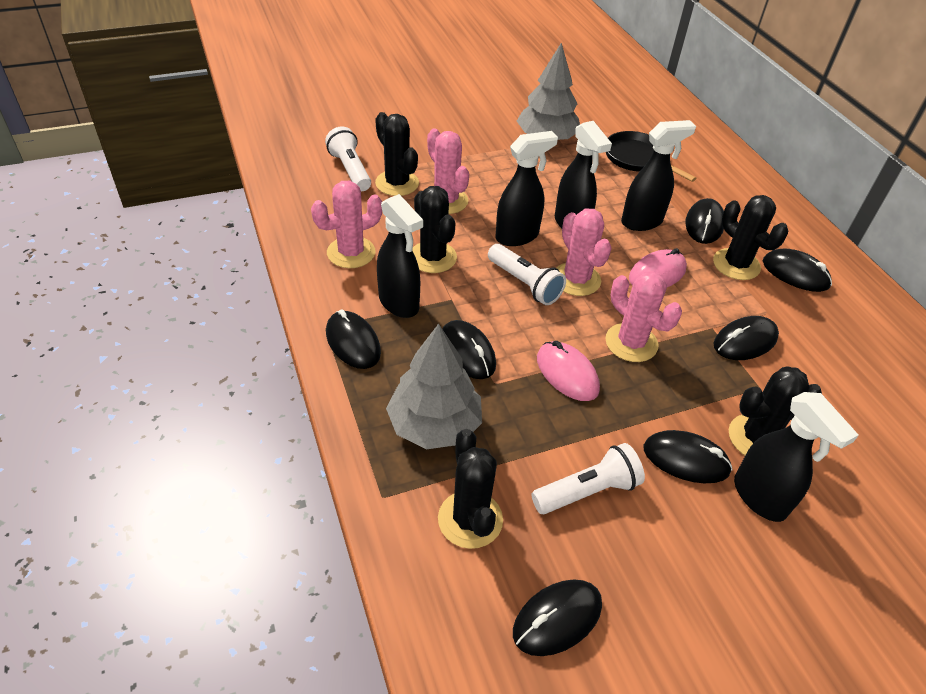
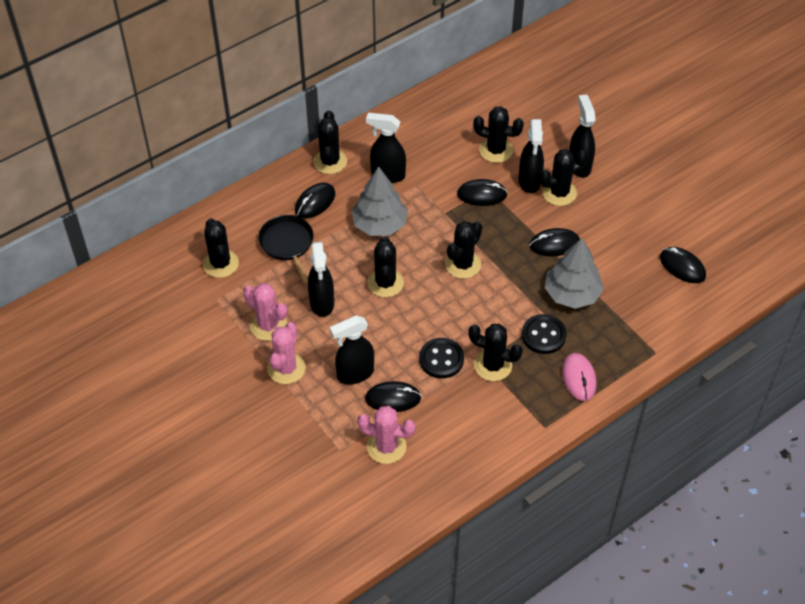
black button: 0 -> 2
black cactus: 5 -> 7
black mouse: 7 -> 5
pink cactus: 4 -> 3
pink mouse: 2 -> 1
white flashlight: 3 -> 0

